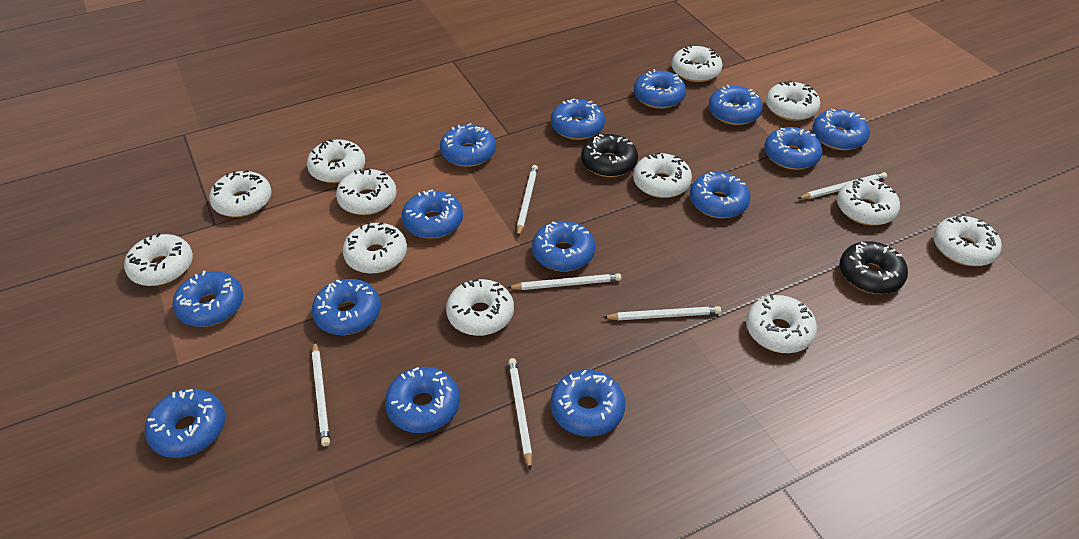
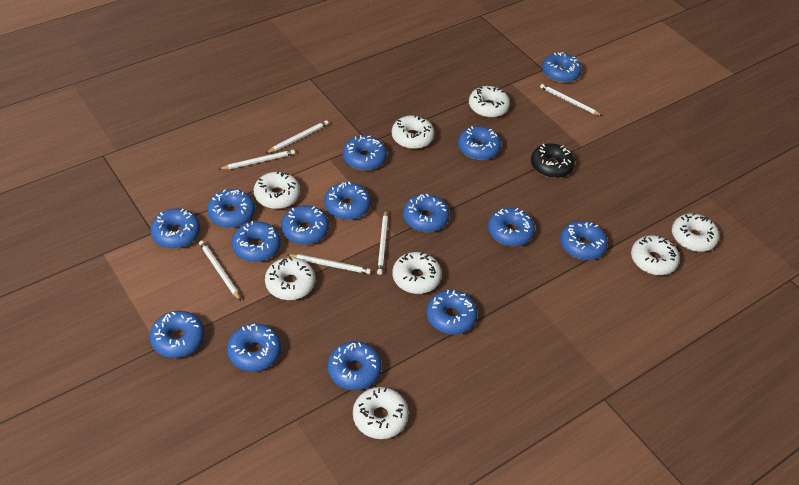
black donut: 2 -> 1
blue donut: 14 -> 15
white donut: 12 -> 8

